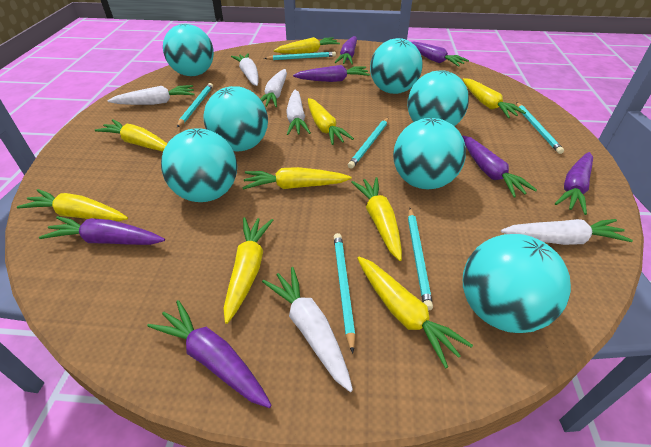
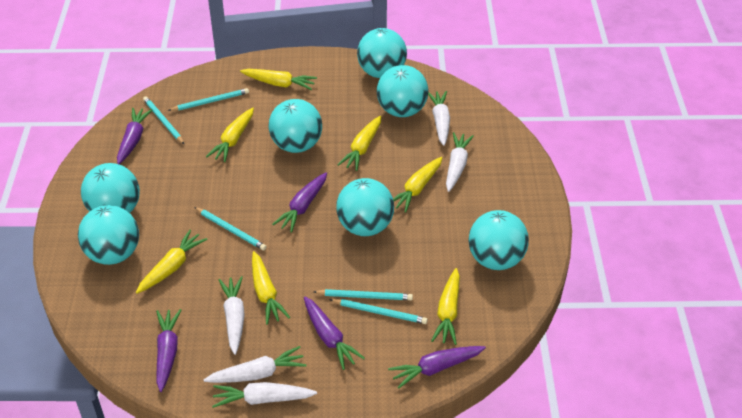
purple carrot: 7 -> 5
turquoise pencil: 6 -> 5
white carrot: 6 -> 5
yellow carrot: 9 -> 7

